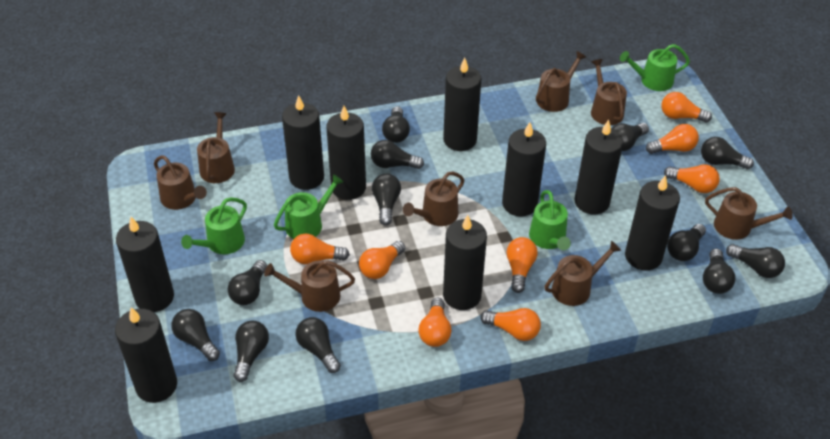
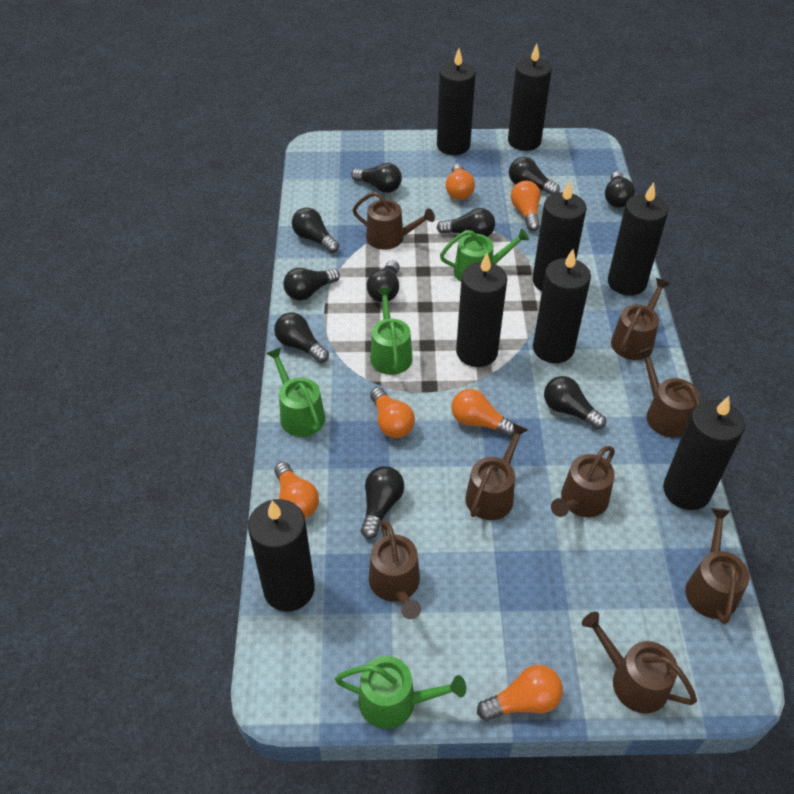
black candle: 9 -> 8
black light bulb: 12 -> 10
orange light bulb: 8 -> 6

